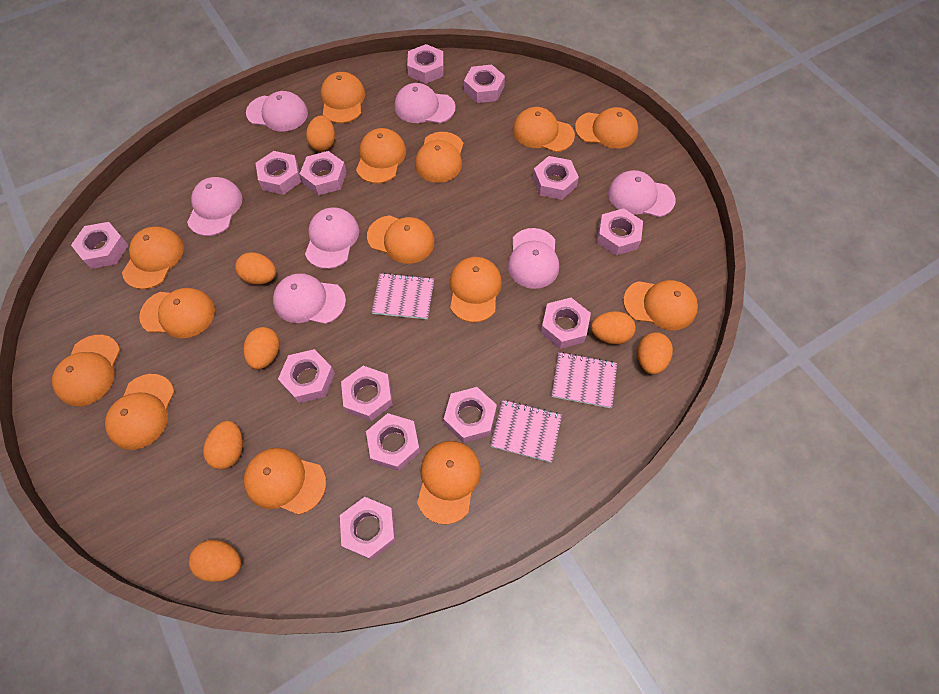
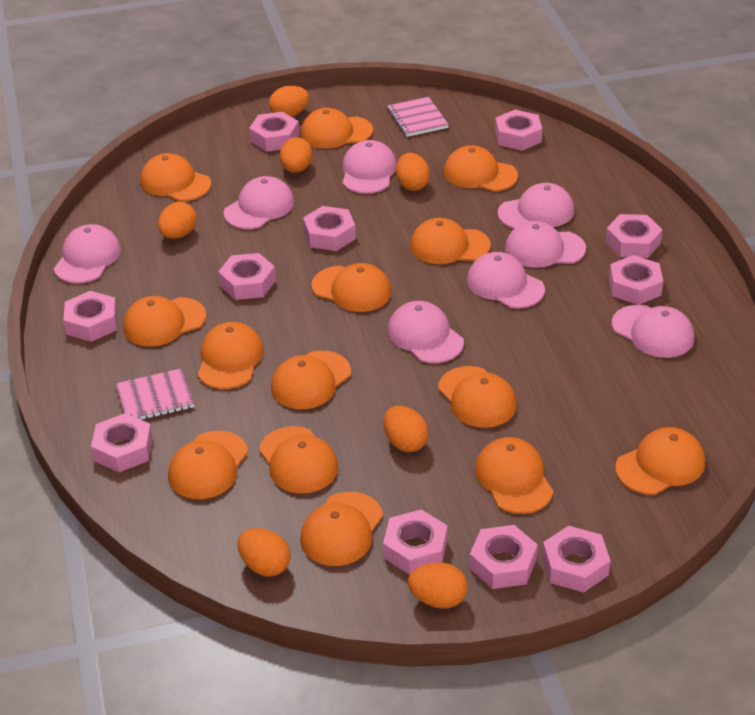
pink cap: 7 -> 8
pink notebook: 3 -> 2
pink nut: 13 -> 11

